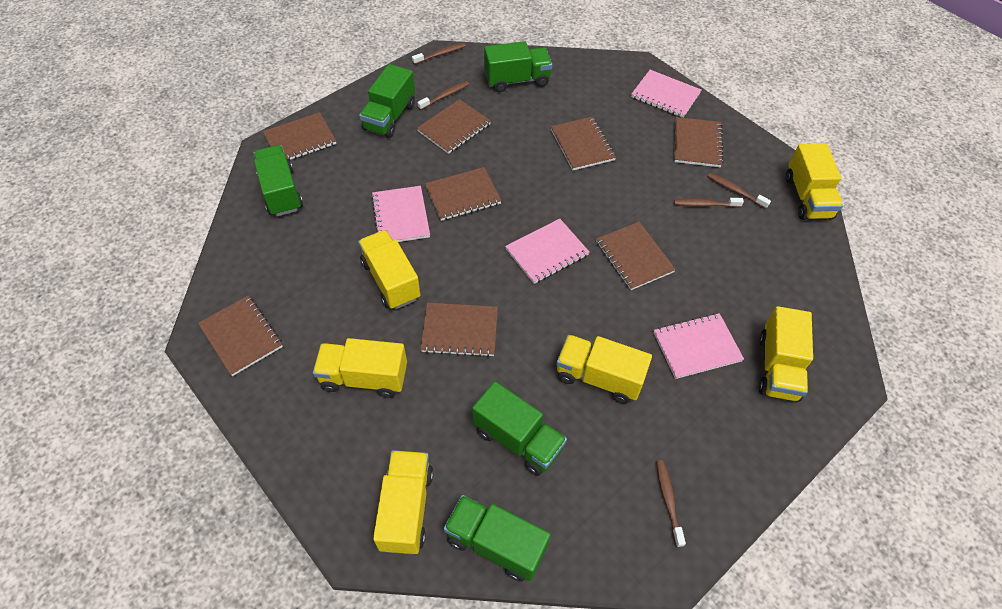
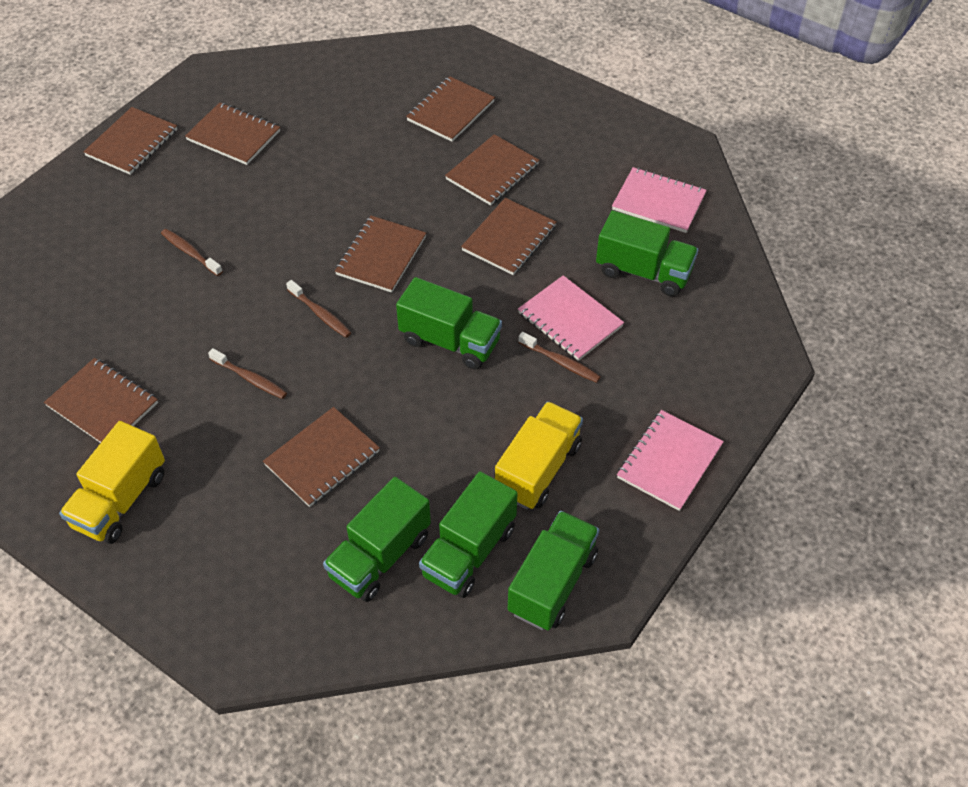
brown toothbrush: 5 -> 4
pink notebook: 4 -> 3
yellow truck: 6 -> 2

